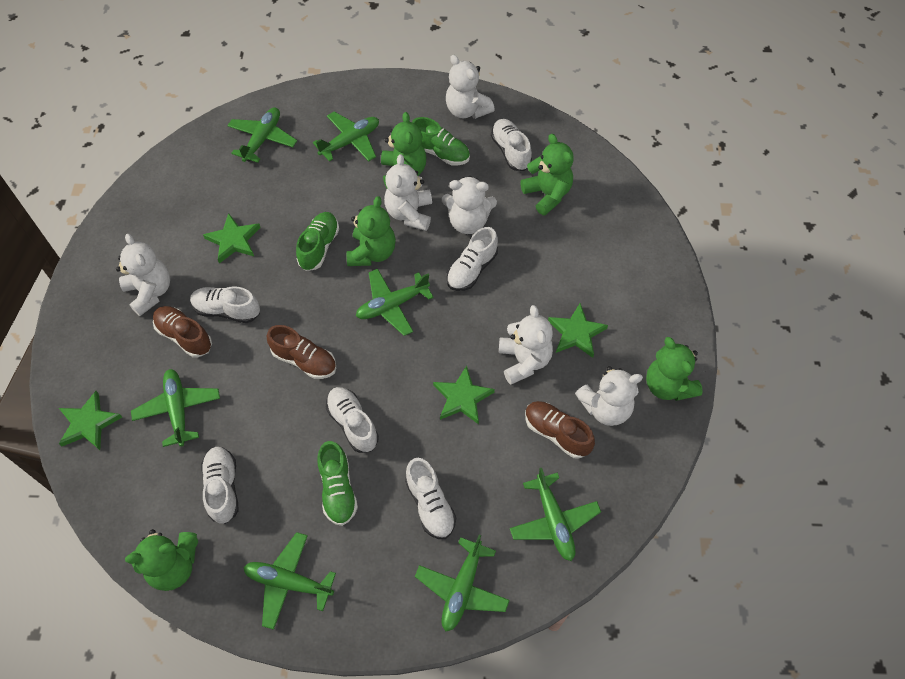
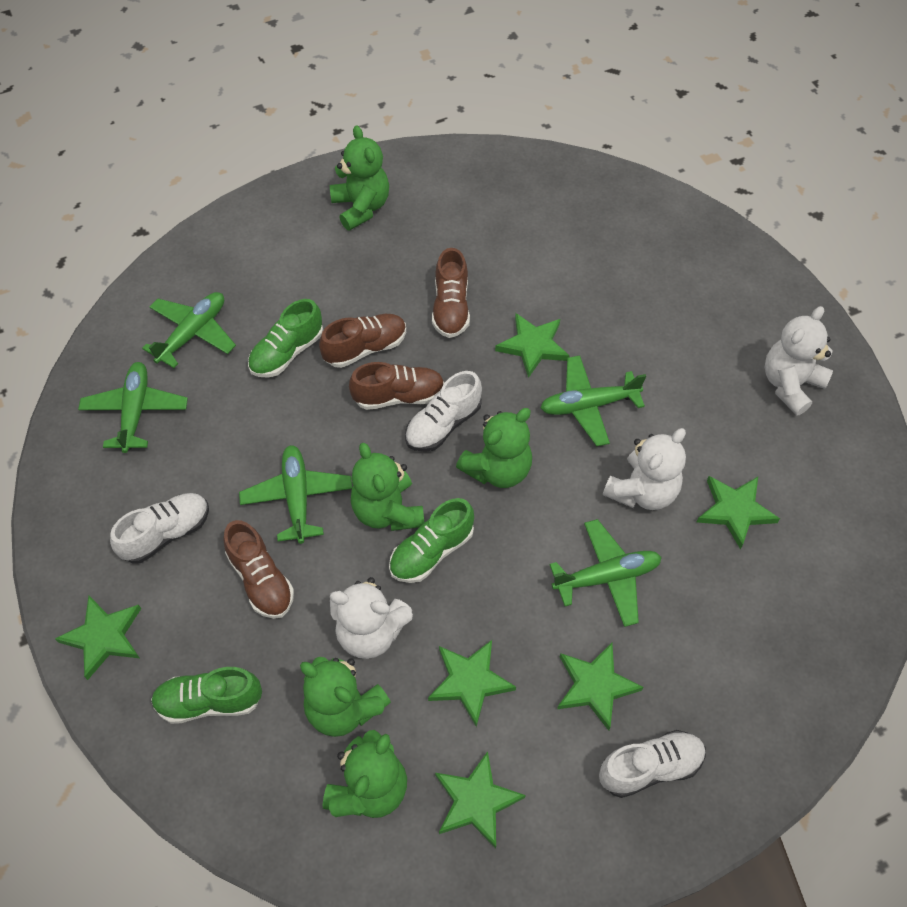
brown shoe: 3 -> 4
green plane: 7 -> 5
green star: 4 -> 6
white shoe: 6 -> 3
white teddy bear: 6 -> 3

